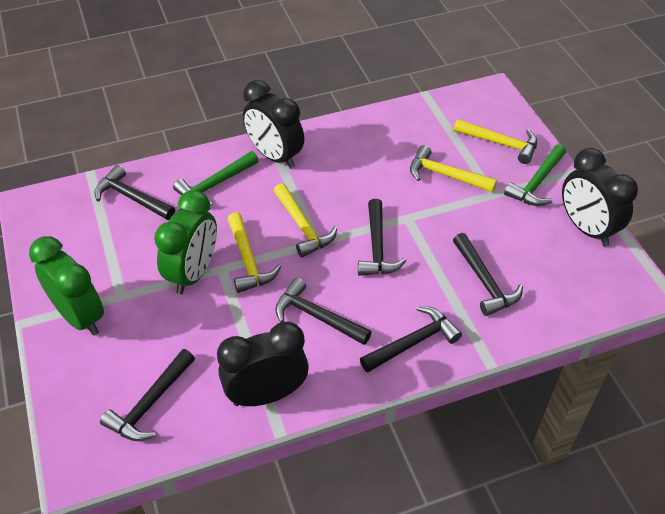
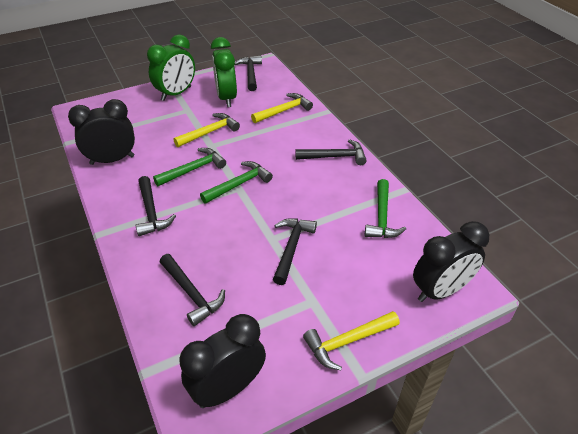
black hammer: 6 -> 5
green hammer: 2 -> 3
yellow hammer: 4 -> 3

